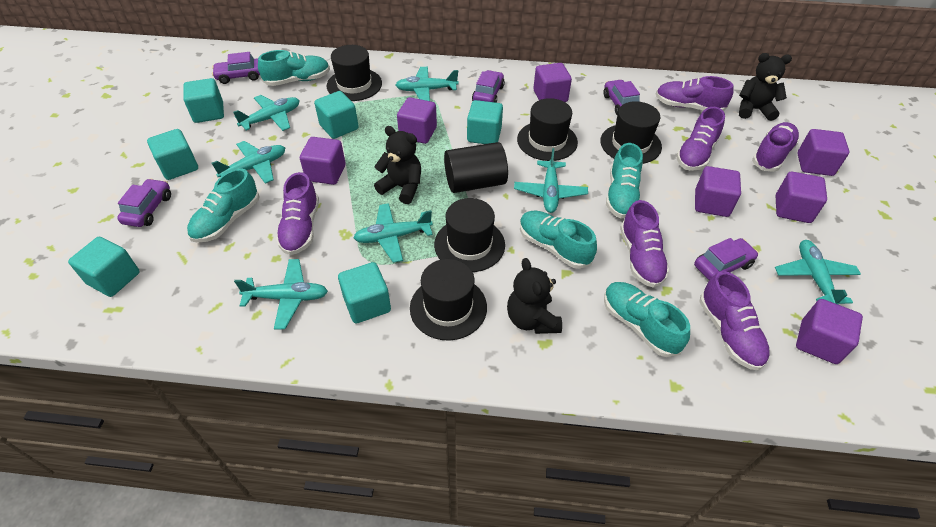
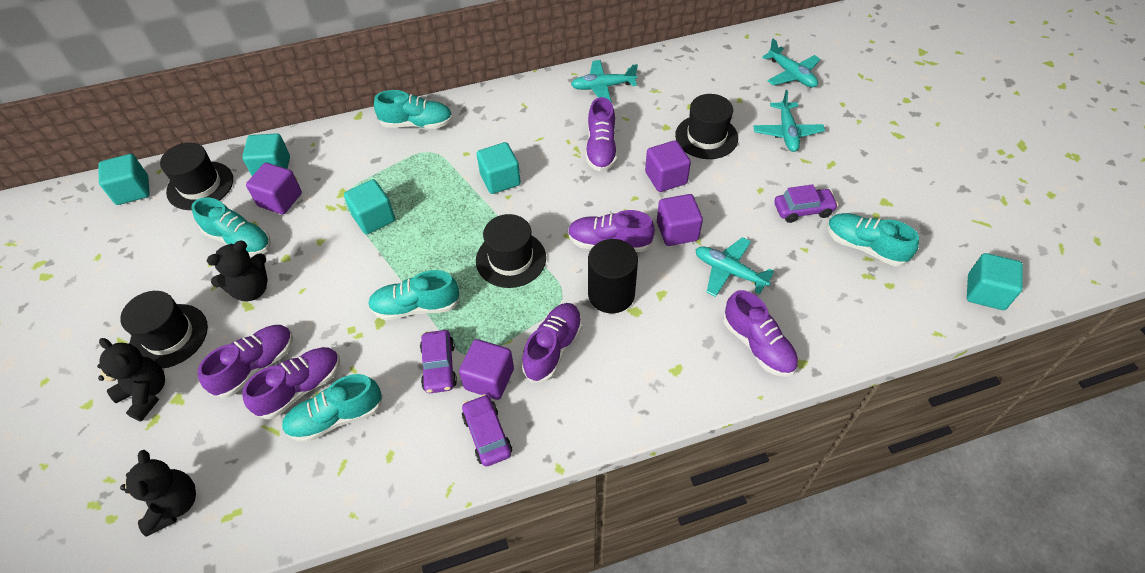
black hat: 5 -> 4
purple car: 5 -> 3
purple cube: 7 -> 4
turquoise cube: 6 -> 5
turquoise plane: 7 -> 4

